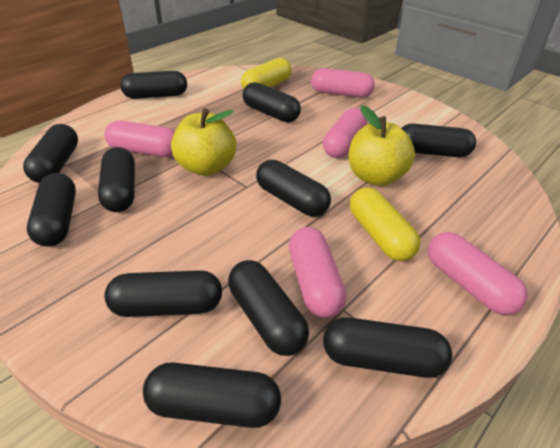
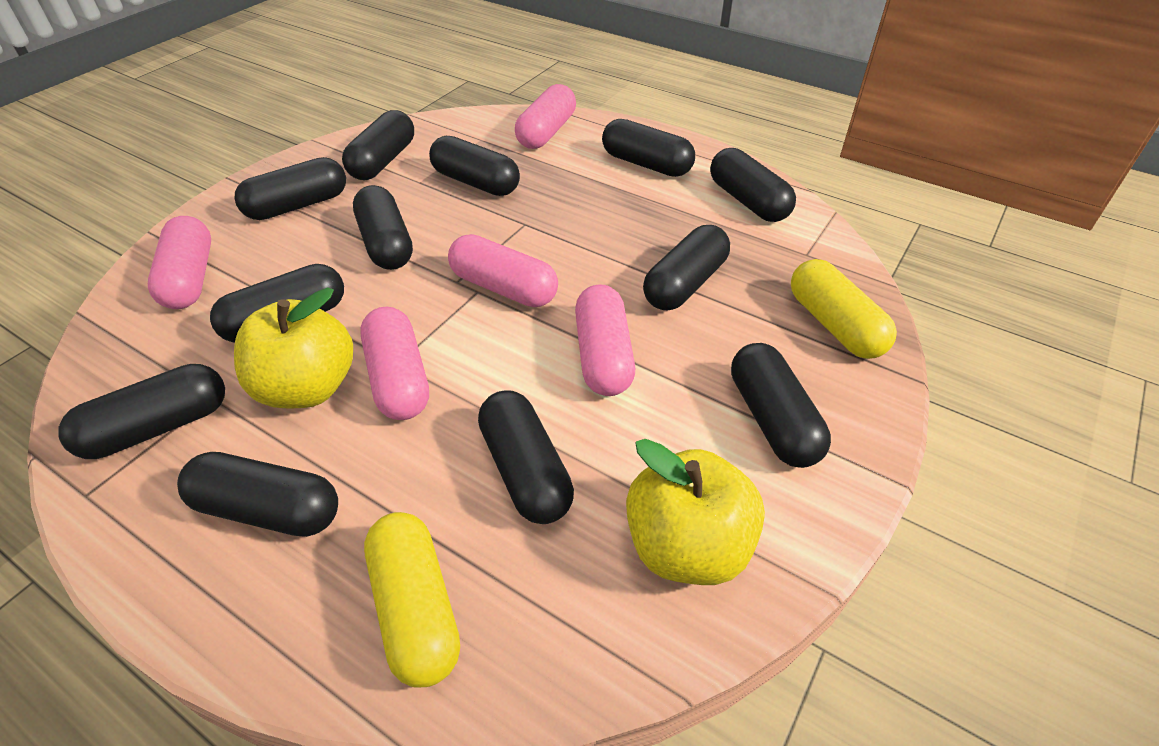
black capsule: 11 -> 12

